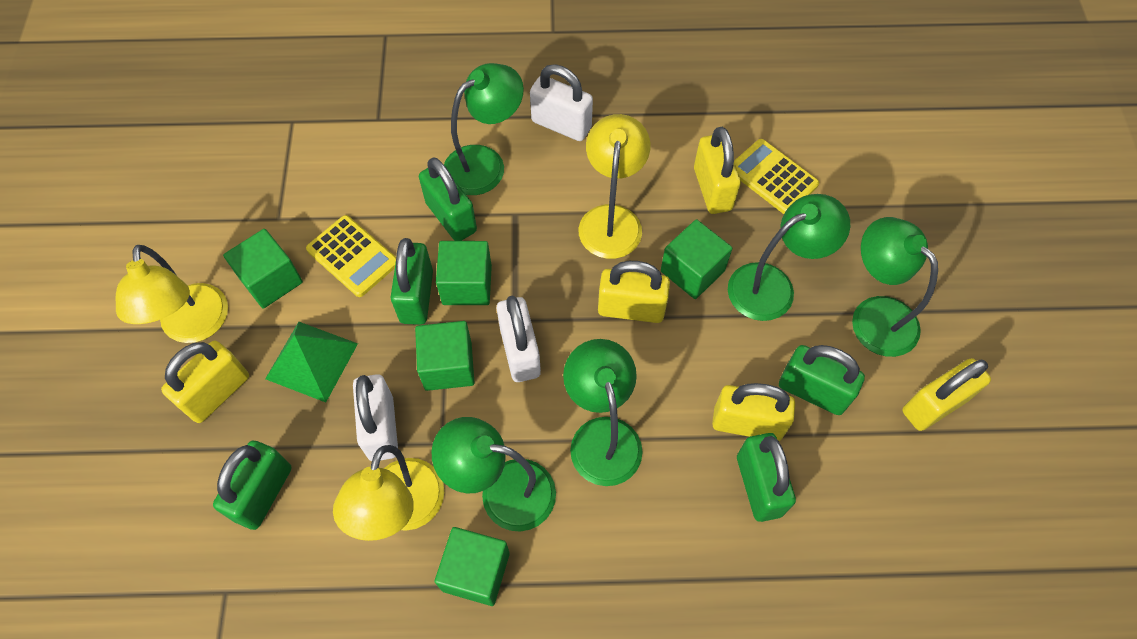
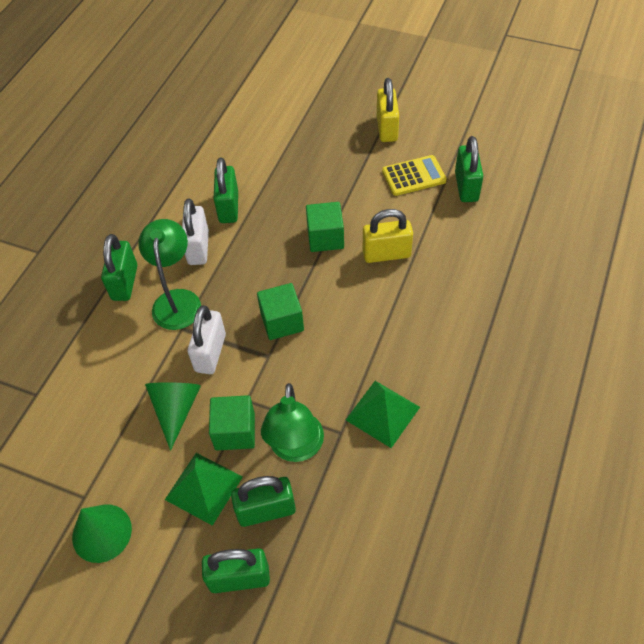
green cone: 0 -> 2
green cube: 5 -> 3
green lamp: 5 -> 2
green pyramid: 1 -> 2
white padlock: 3 -> 2
yellow calculator: 2 -> 1
yellow lamp: 3 -> 0
yellow padlock: 5 -> 2

